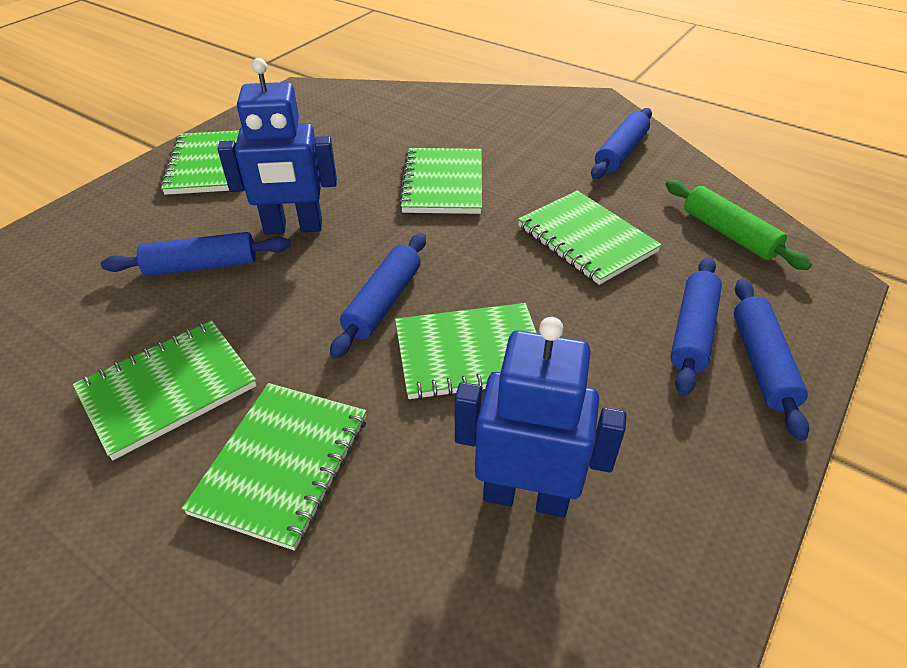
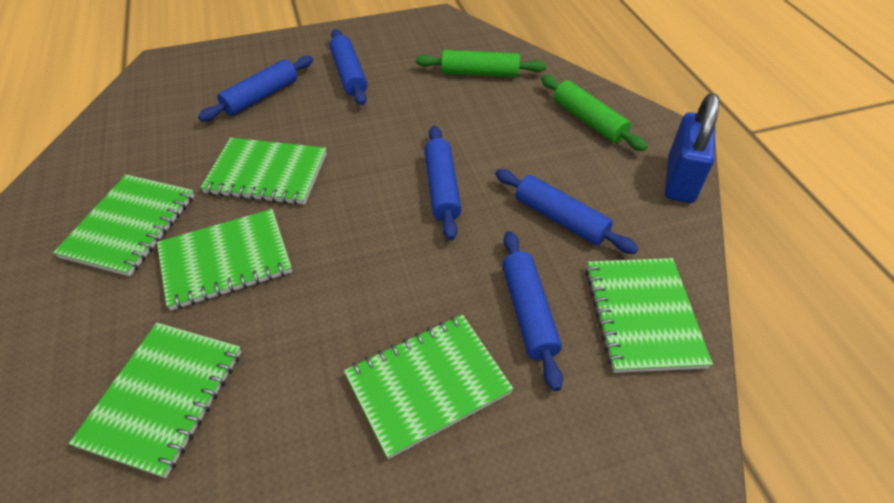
blue padlock: 0 -> 1
blue robot: 2 -> 0
green rolling pin: 1 -> 2

